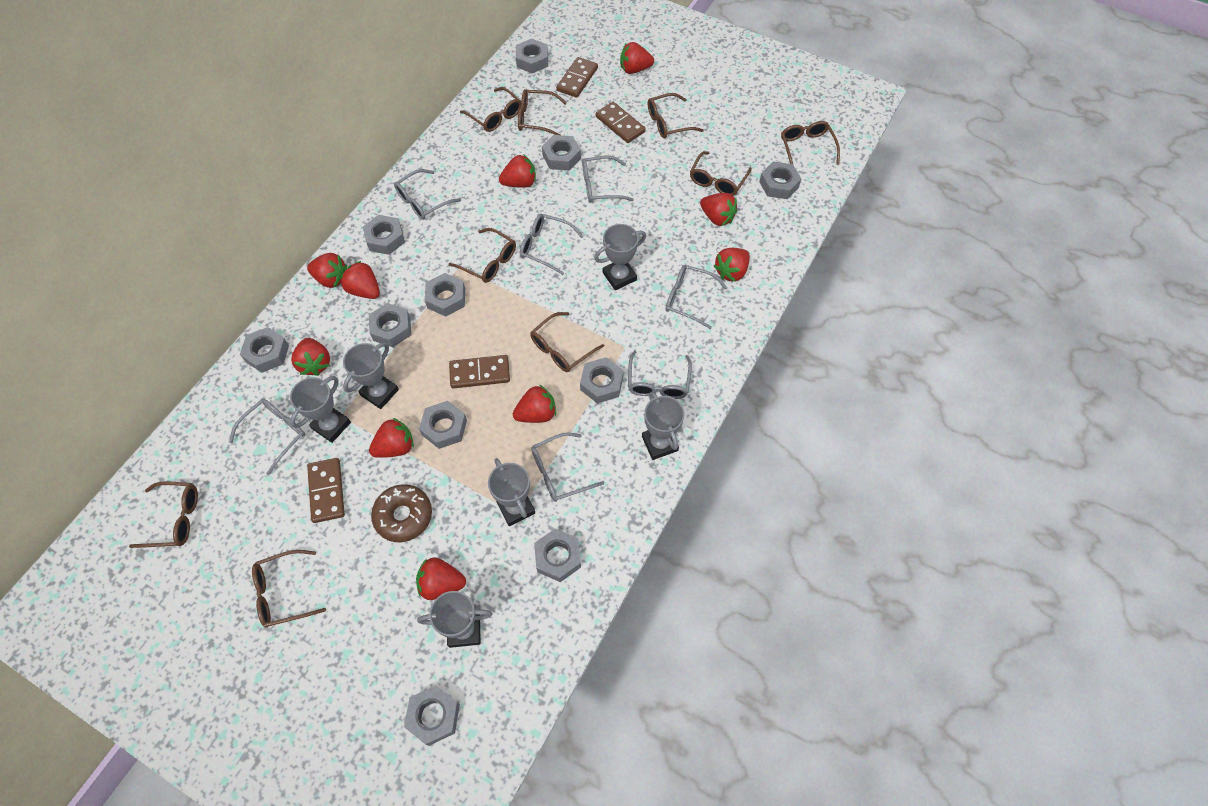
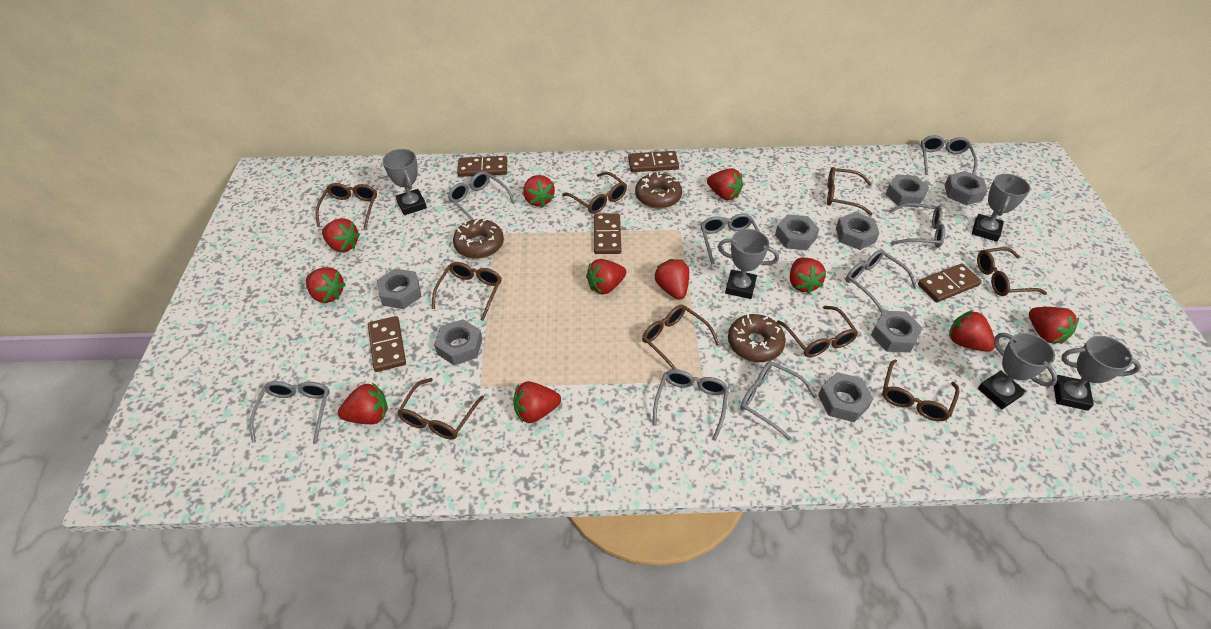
brown domino: 4 -> 5
brown donut: 1 -> 3
grey glasses: 7 -> 8
grey nut: 11 -> 8
grey trophy: 6 -> 5
red strawberry: 10 -> 11

